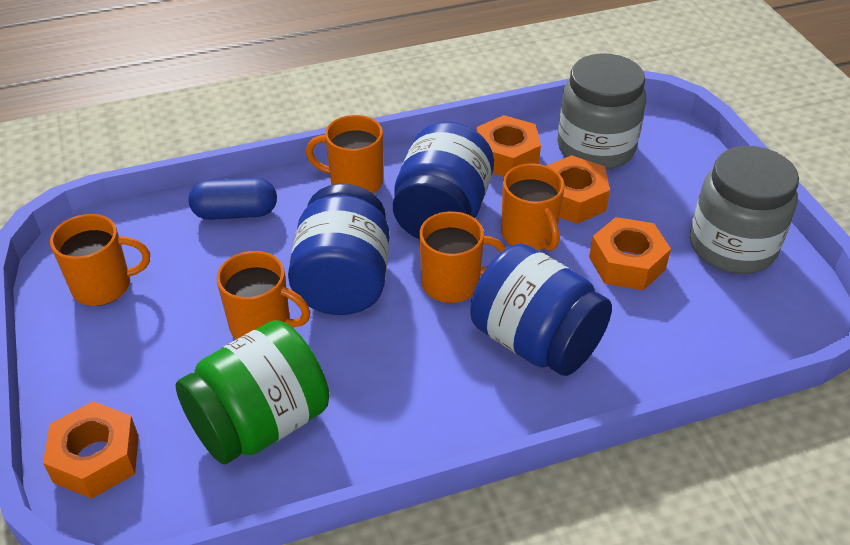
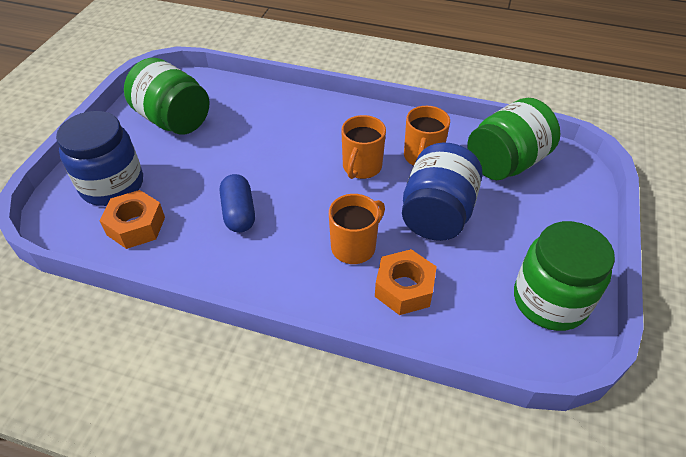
blue jar: 3 -> 2
green jar: 1 -> 3
grey jar: 2 -> 0
orange mug: 5 -> 3
orange nut: 4 -> 2

